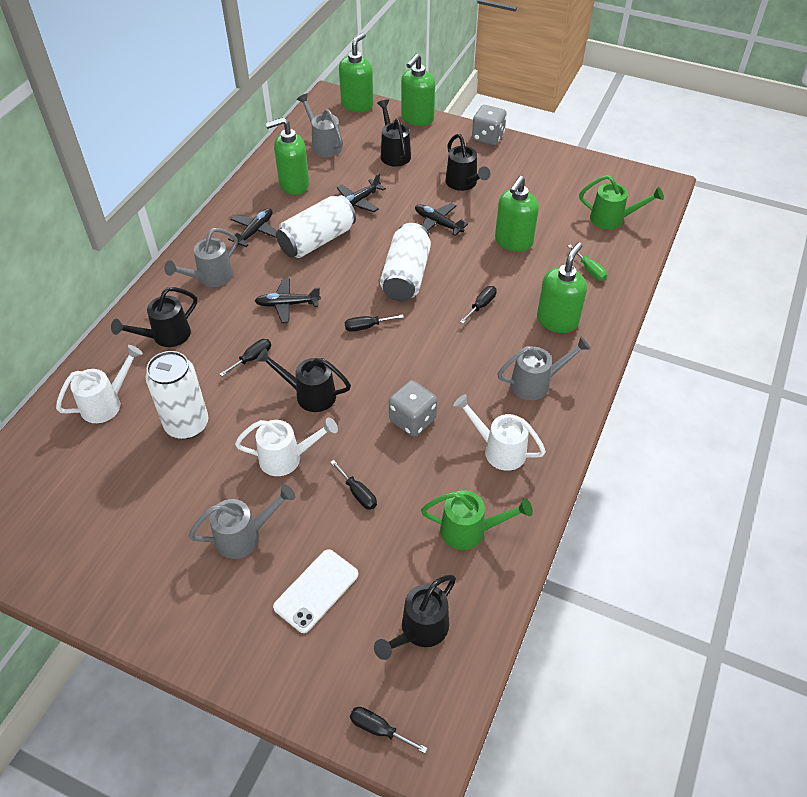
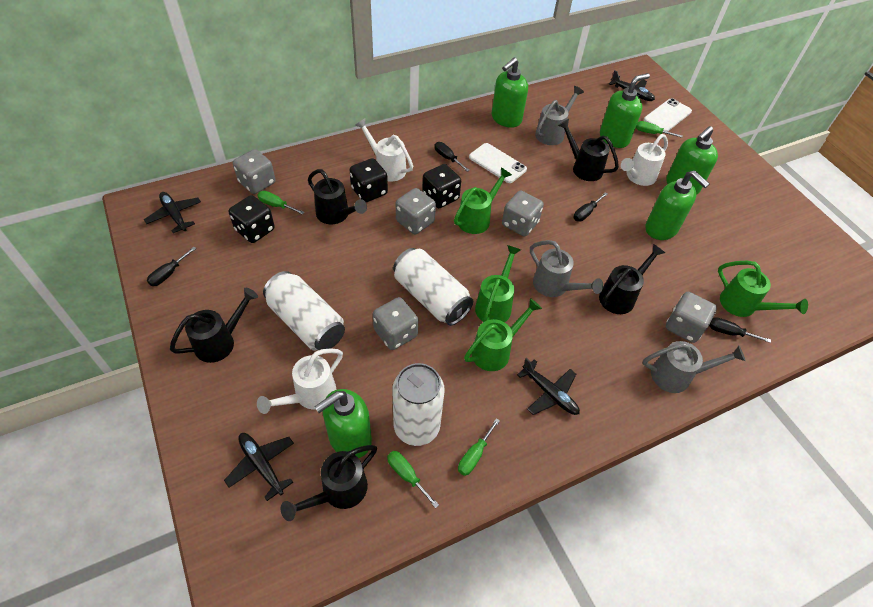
black dice: 0 -> 3
black screwdriver: 5 -> 4
green screwdriver: 1 -> 4
green watering can: 2 -> 4
grey dice: 2 -> 5
grey watering can: 4 -> 3
white phone: 1 -> 2

